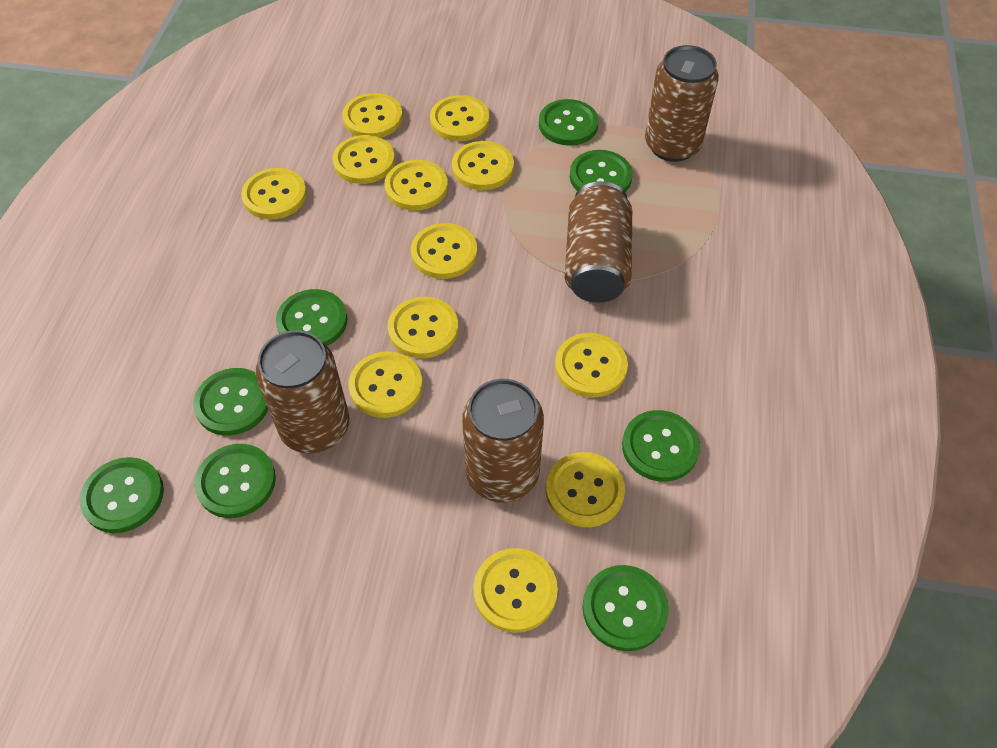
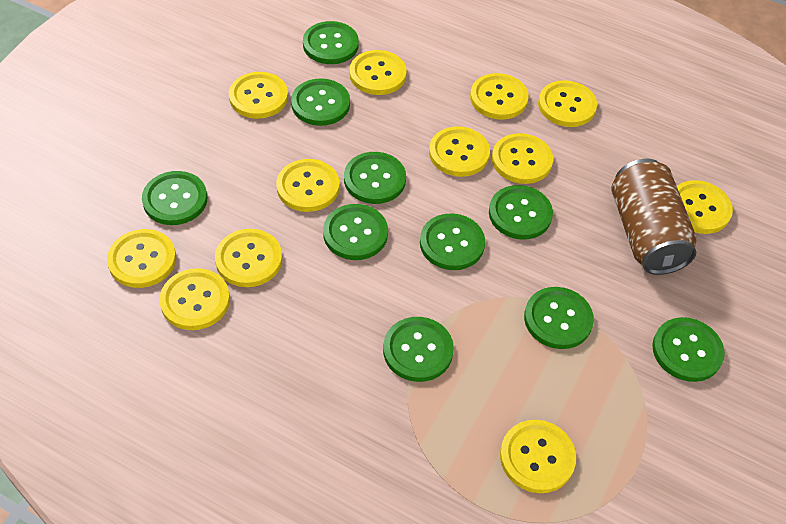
brown can: 4 -> 1
green button: 8 -> 10

